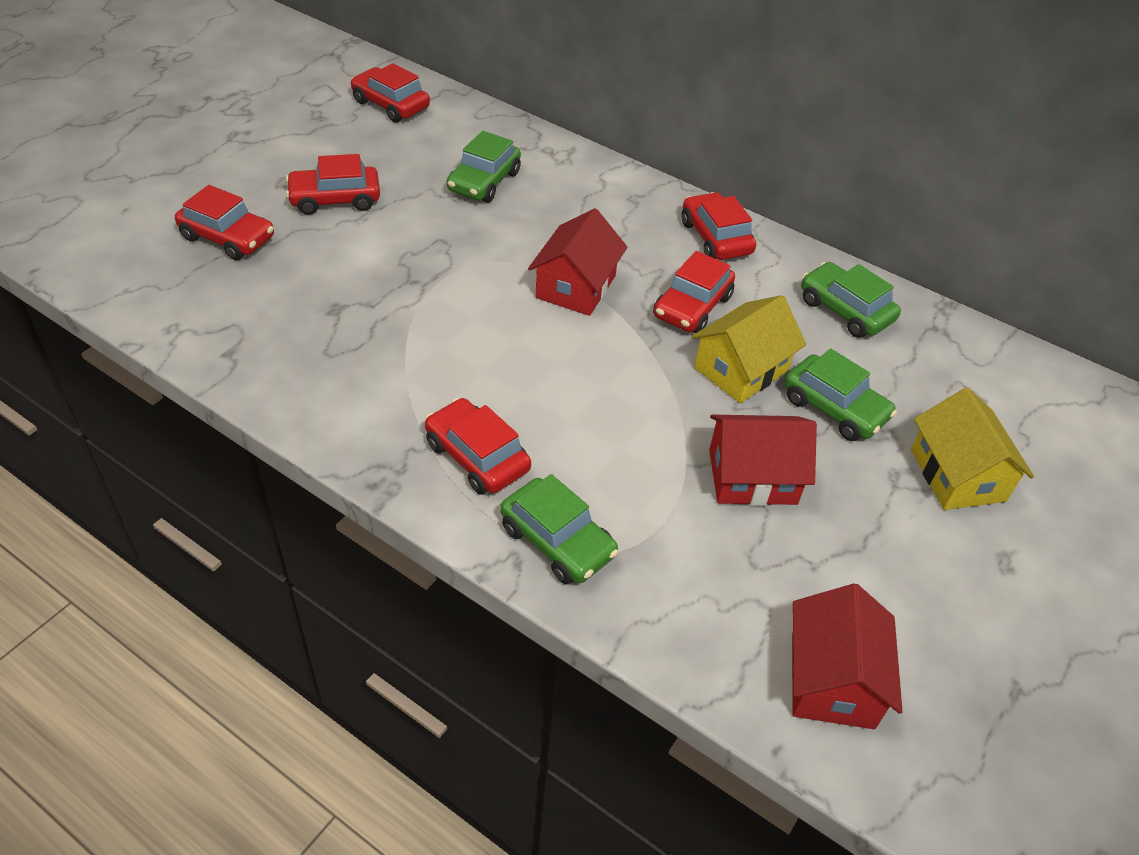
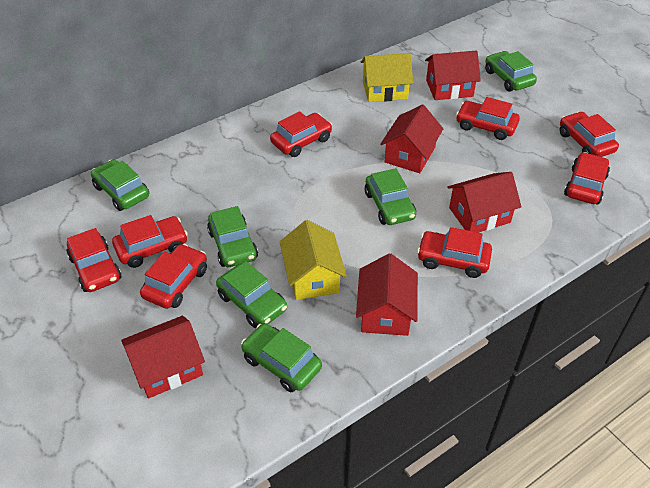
green car: 4 -> 6
red car: 6 -> 8
red house: 3 -> 5

